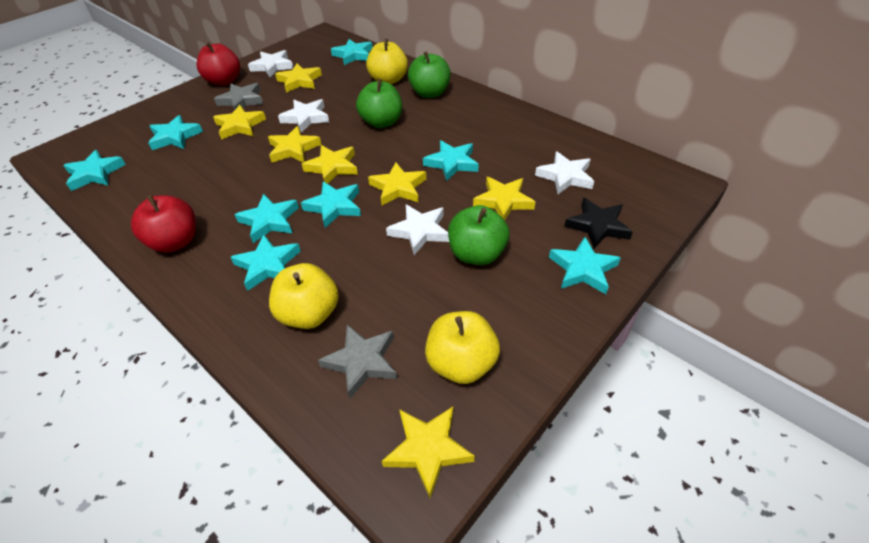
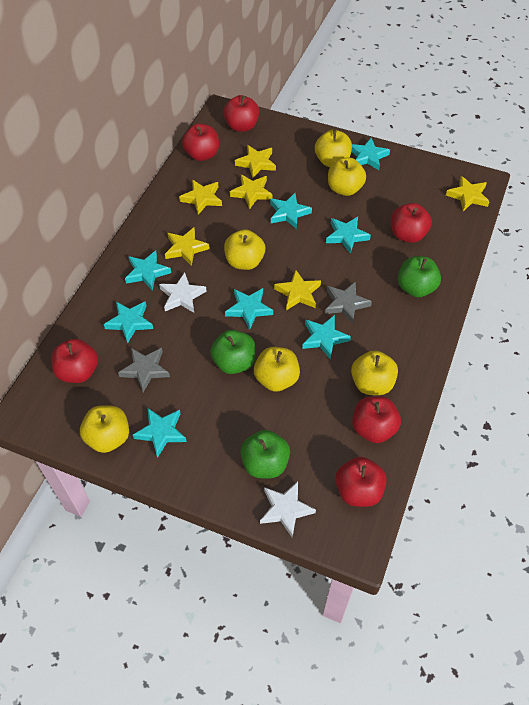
black star: 1 -> 0
red apple: 2 -> 6
white star: 4 -> 2
yellow apple: 3 -> 6
yellow star: 7 -> 6

